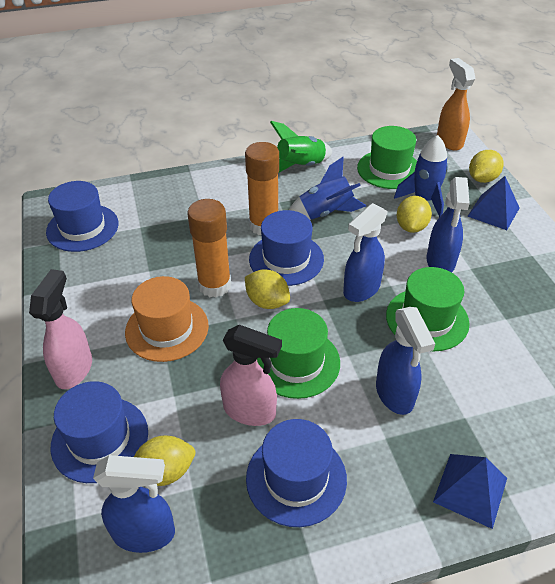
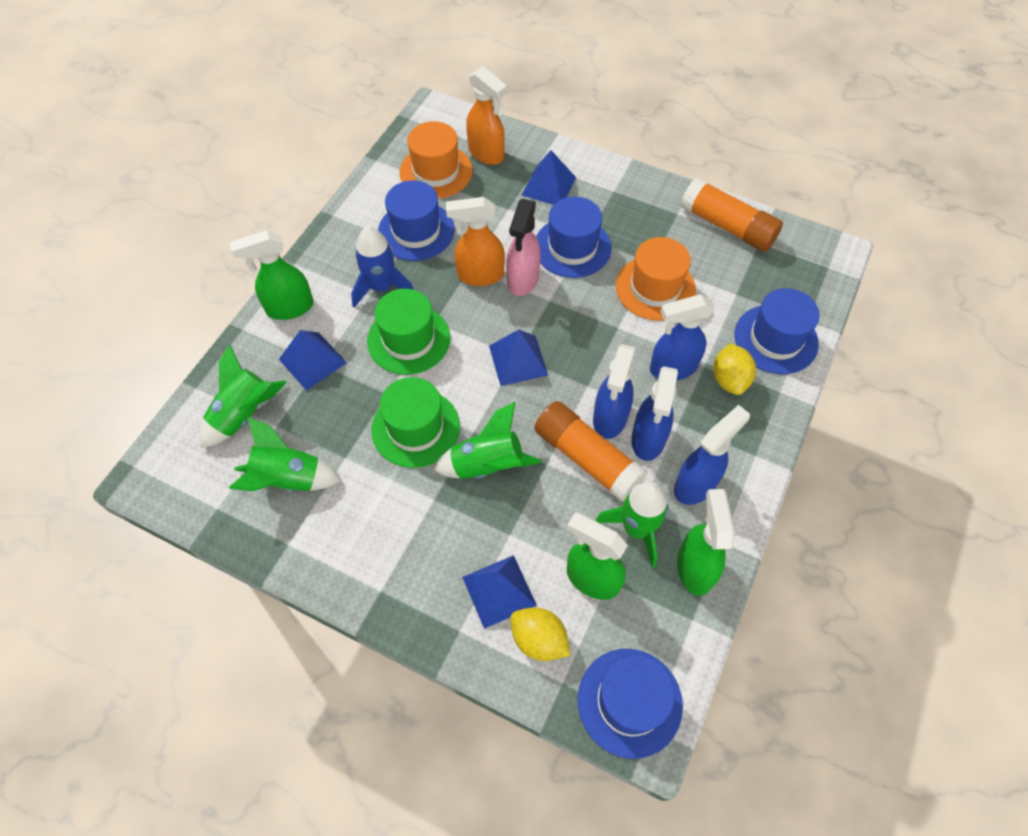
blue pyramid: 2 -> 4
blue rocket: 2 -> 1
green hat: 3 -> 2
green rocket: 1 -> 4
green spray bottle: 0 -> 3
orange hat: 1 -> 2
orange spray bottle: 1 -> 2
pink spray bottle: 2 -> 1
yellow lemon: 4 -> 2

